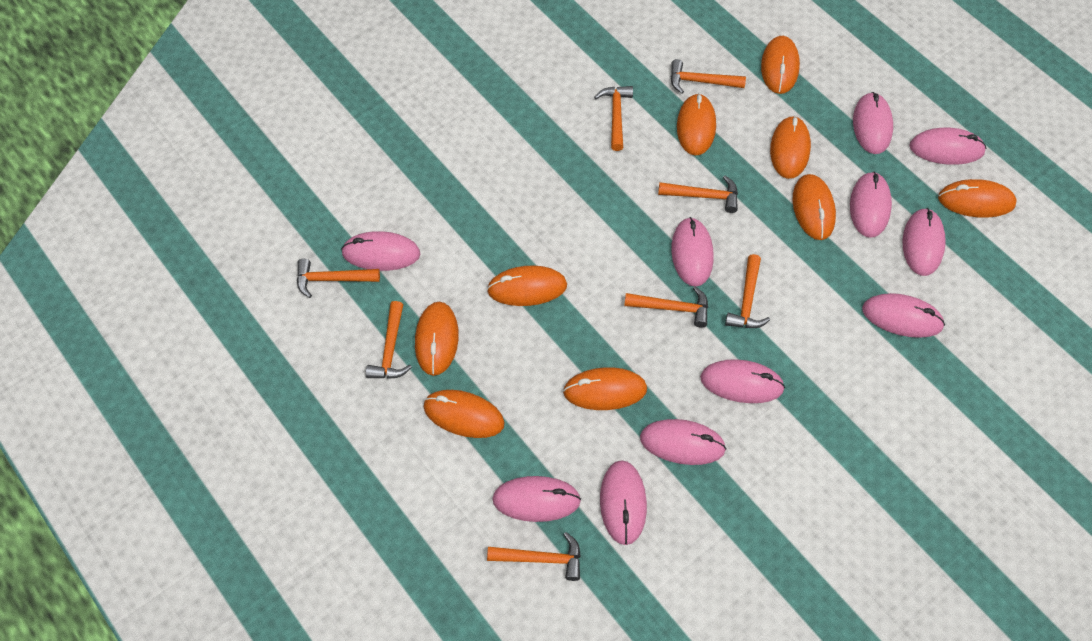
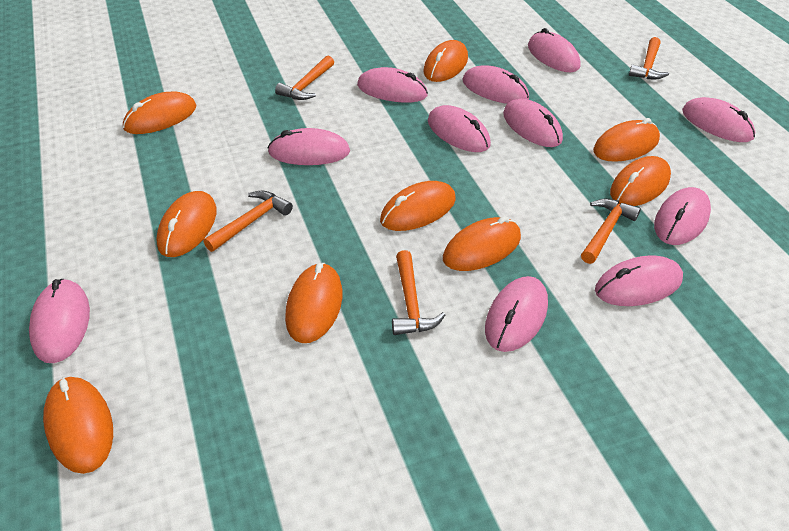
orange hammer: 8 -> 5

